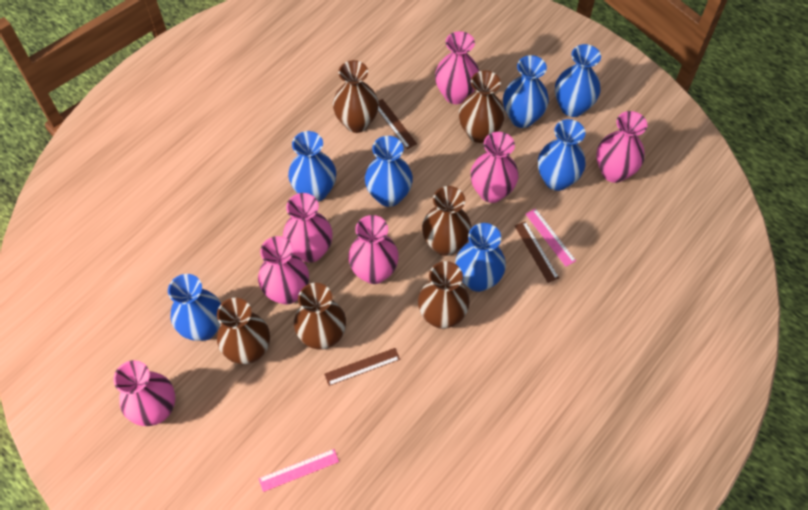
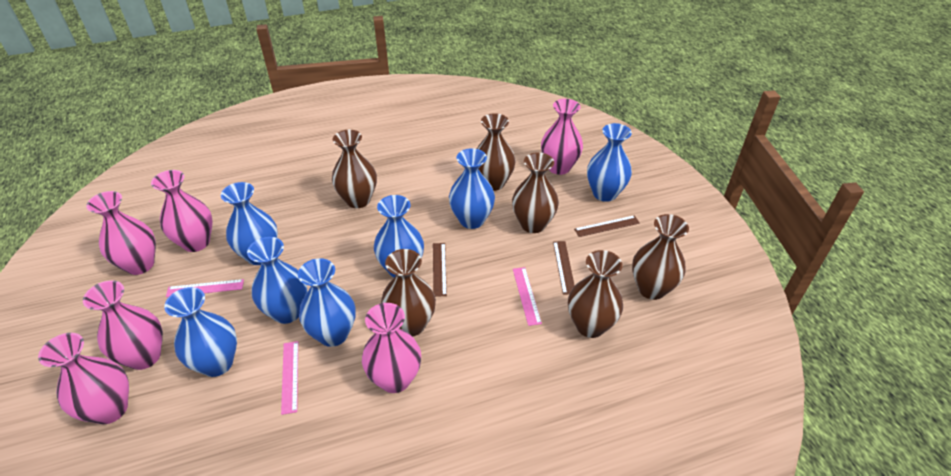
pink ruler: 2 -> 3
pink vase: 7 -> 6

